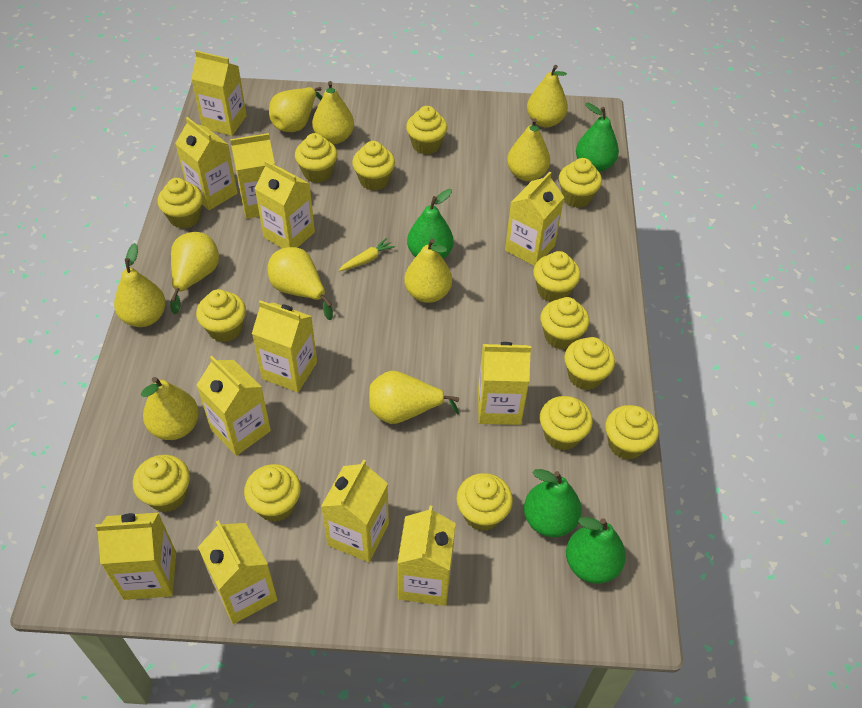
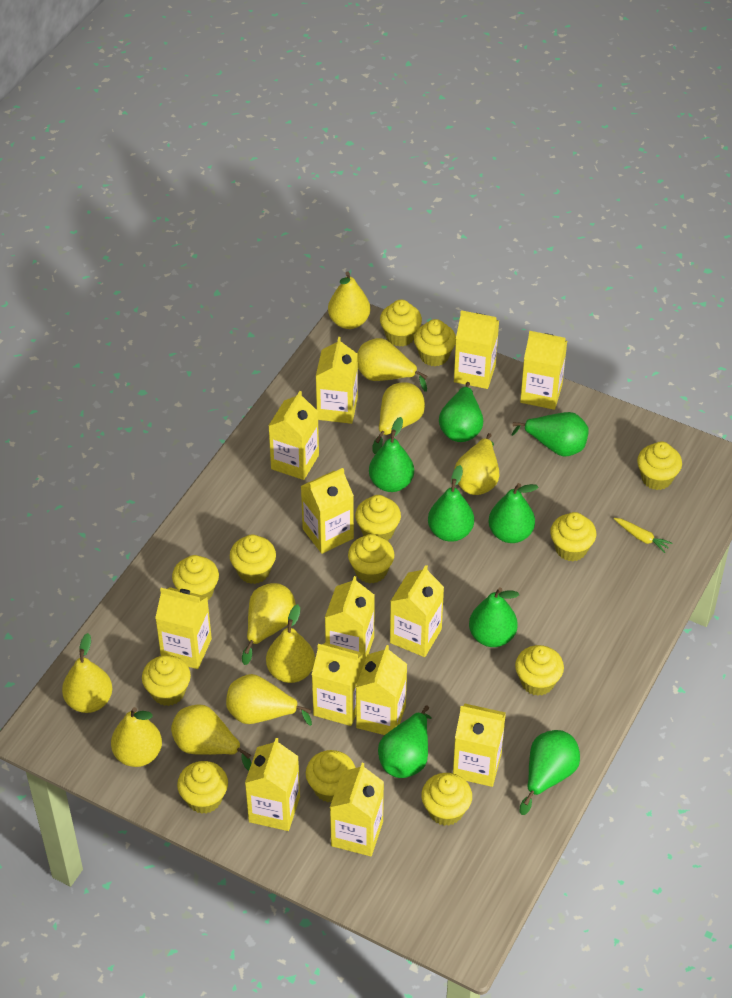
green pear: 4 -> 8
yellow carton: 12 -> 13
yellow cupcake: 14 -> 13

